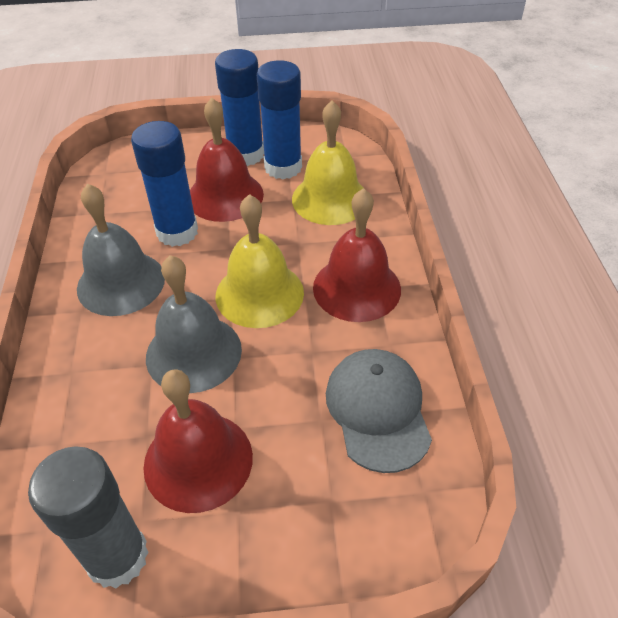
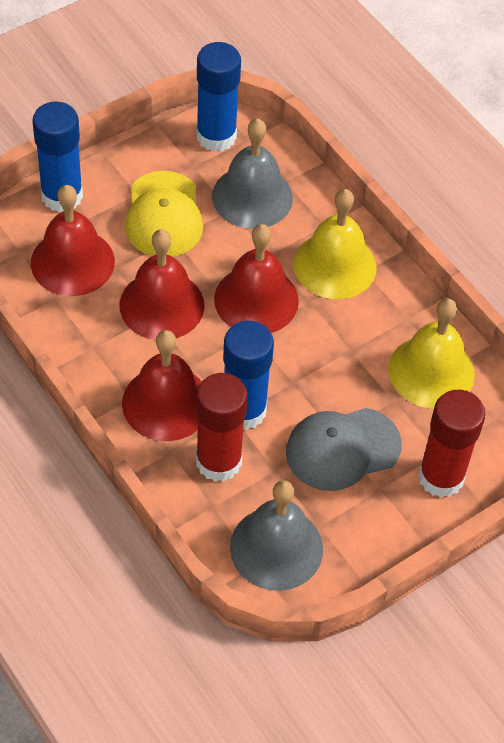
grey glue stick: 1 -> 0
red bell: 3 -> 4
red glue stick: 0 -> 2
yellow cap: 0 -> 1

